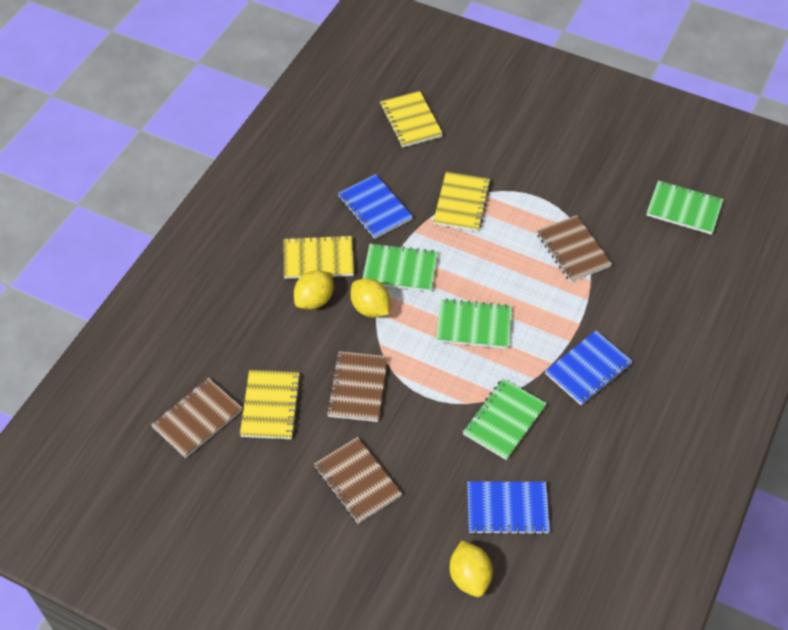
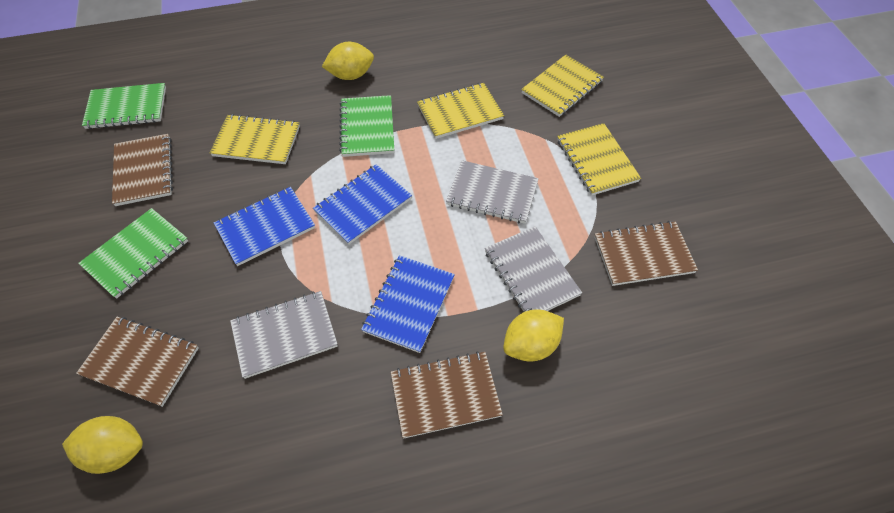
green notebook: 4 -> 3
grey notebook: 0 -> 3

